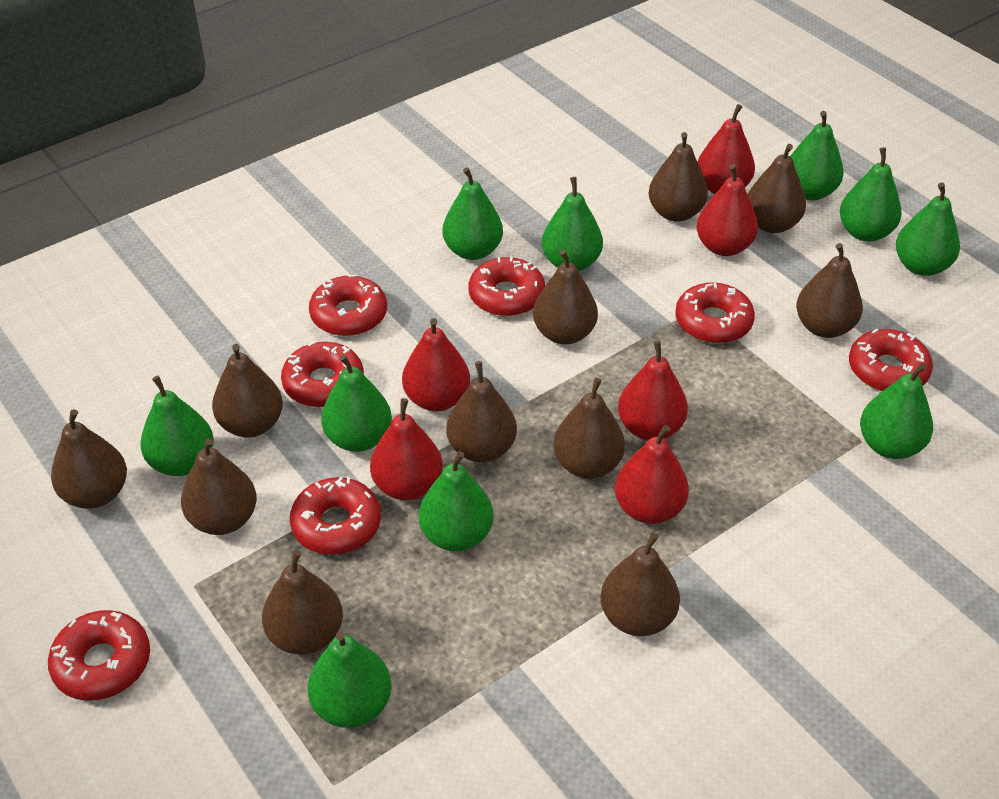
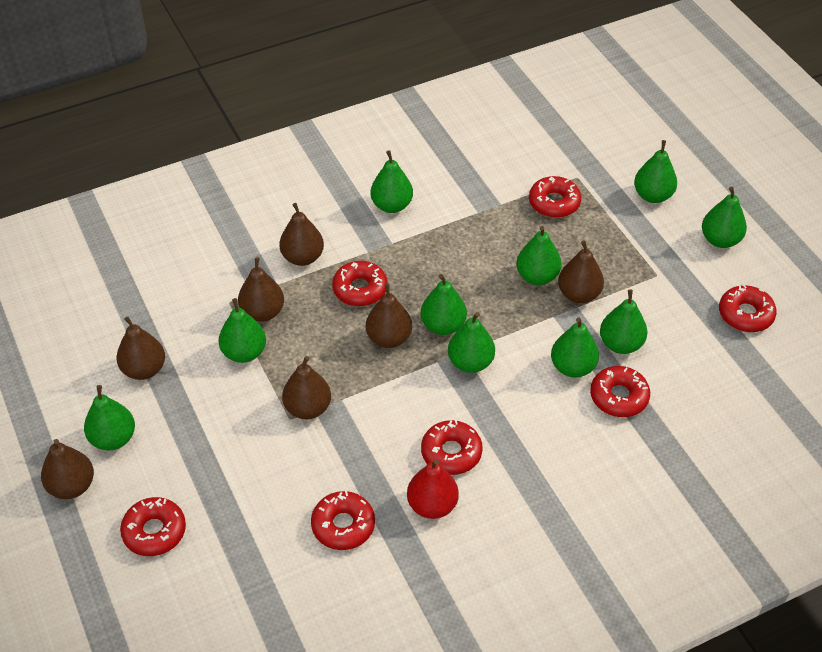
brown pear: 11 -> 7
red pear: 6 -> 1

